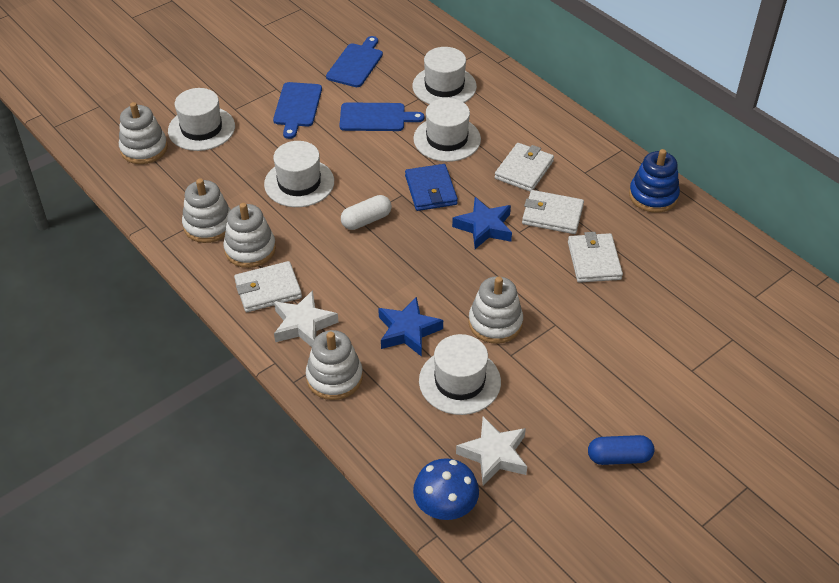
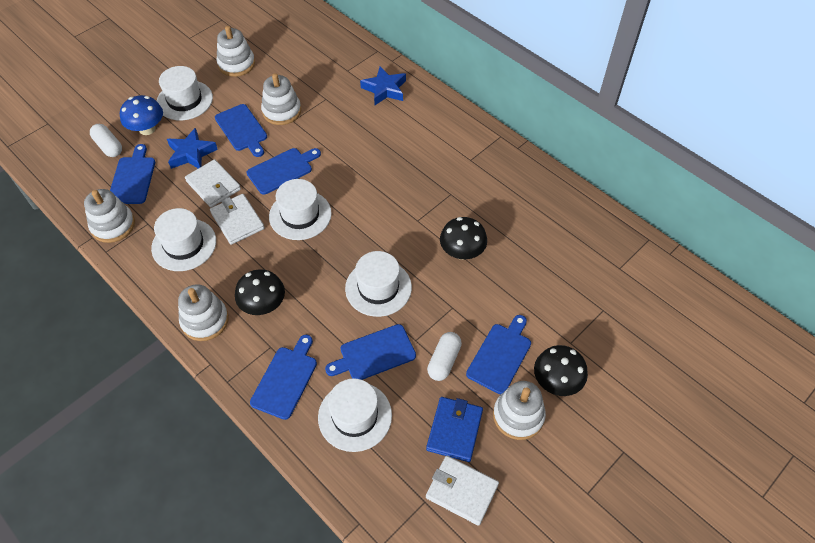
black mushroom: 0 -> 3
blue capsule: 1 -> 0
blue cutting board: 3 -> 6
blue stacking toy: 1 -> 0
white capsule: 1 -> 2
white star: 2 -> 0
white wallet: 4 -> 3

